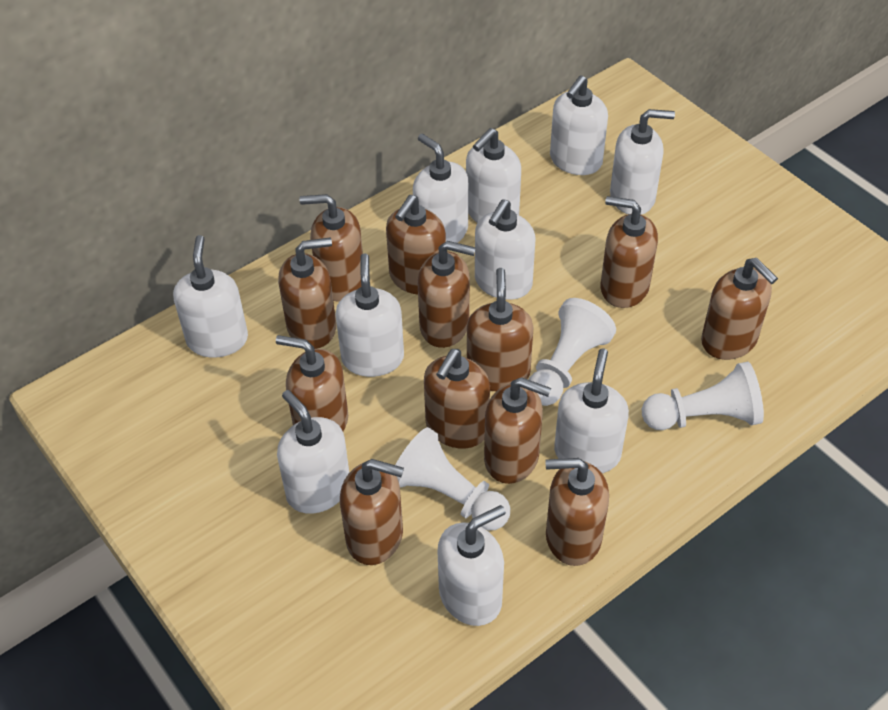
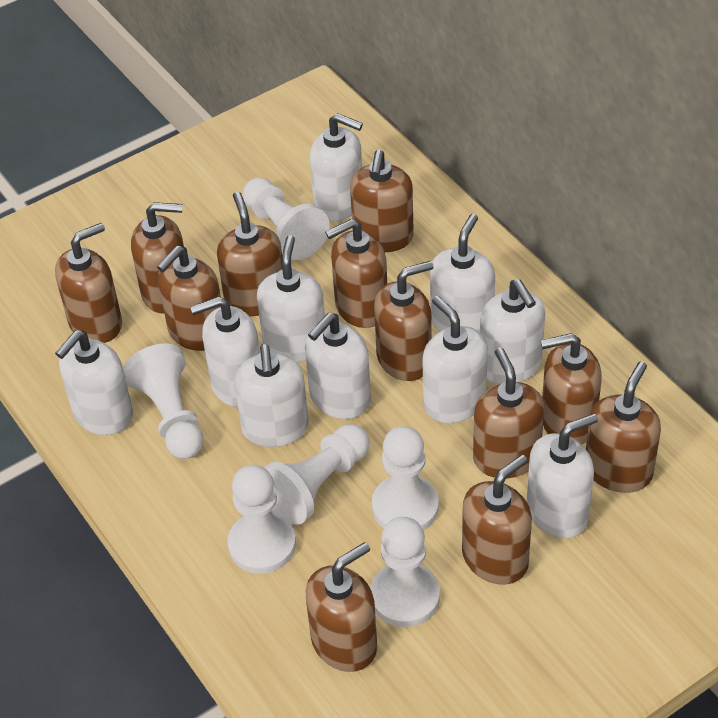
white pawn: 3 -> 6

